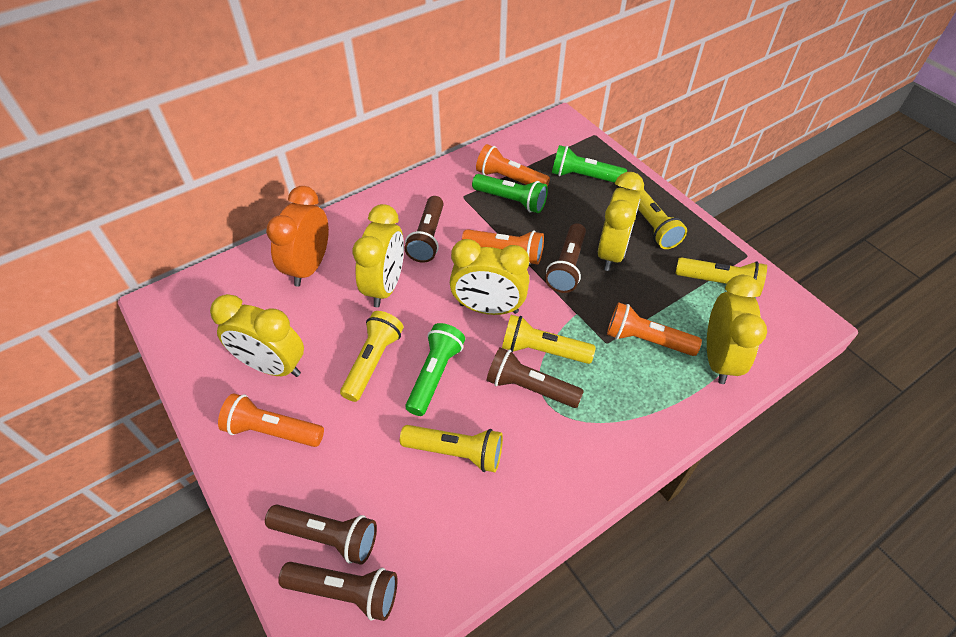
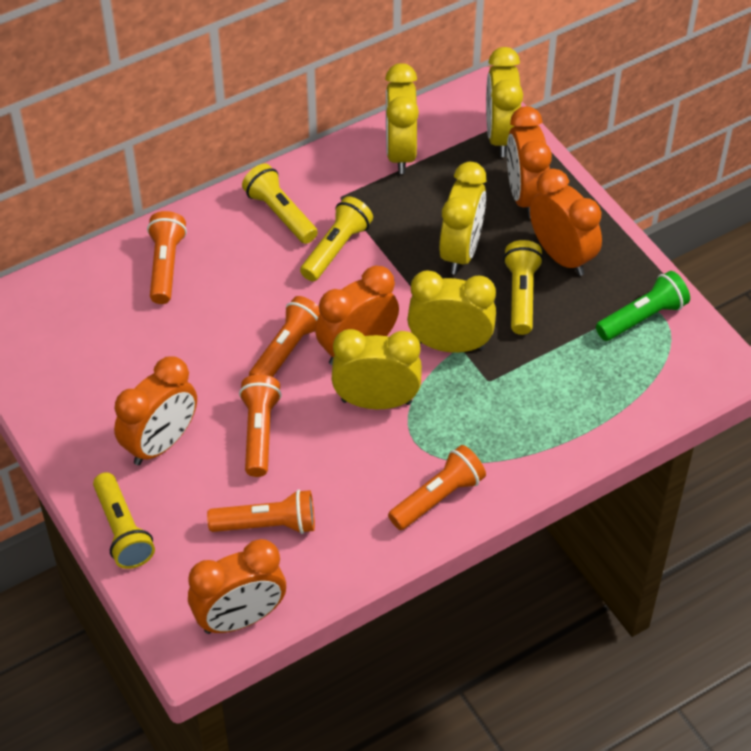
brown flashlight: 5 -> 0
green flashlight: 3 -> 1
orange clock: 1 -> 5
orange flashlight: 4 -> 5
yellow flashlight: 5 -> 4

